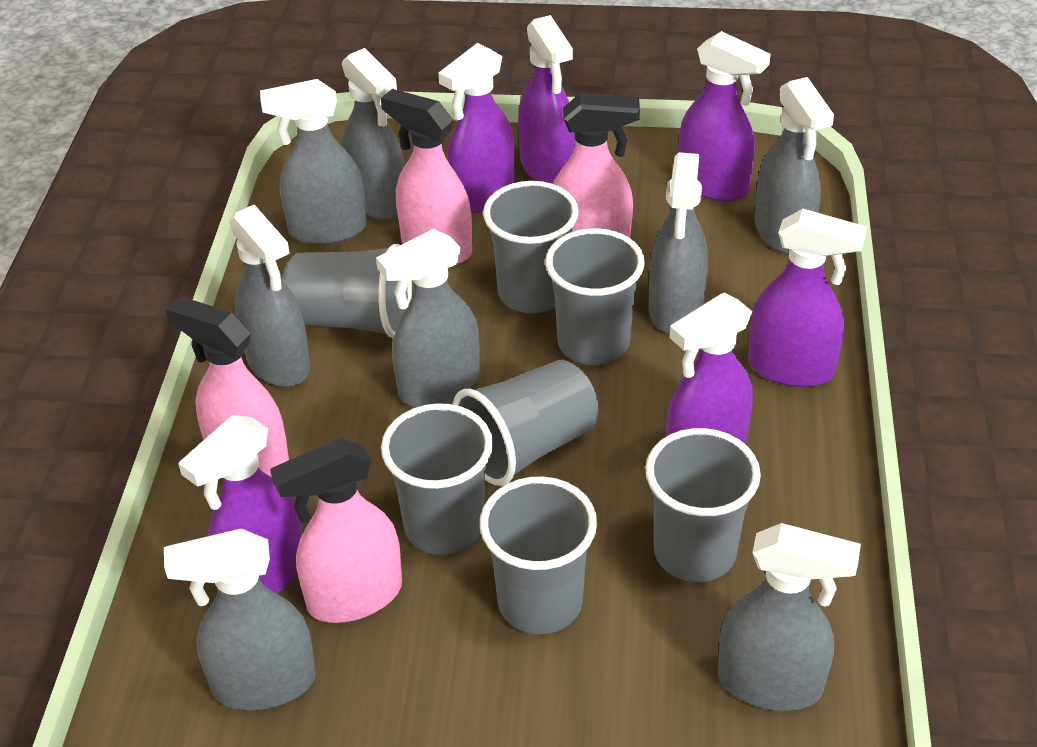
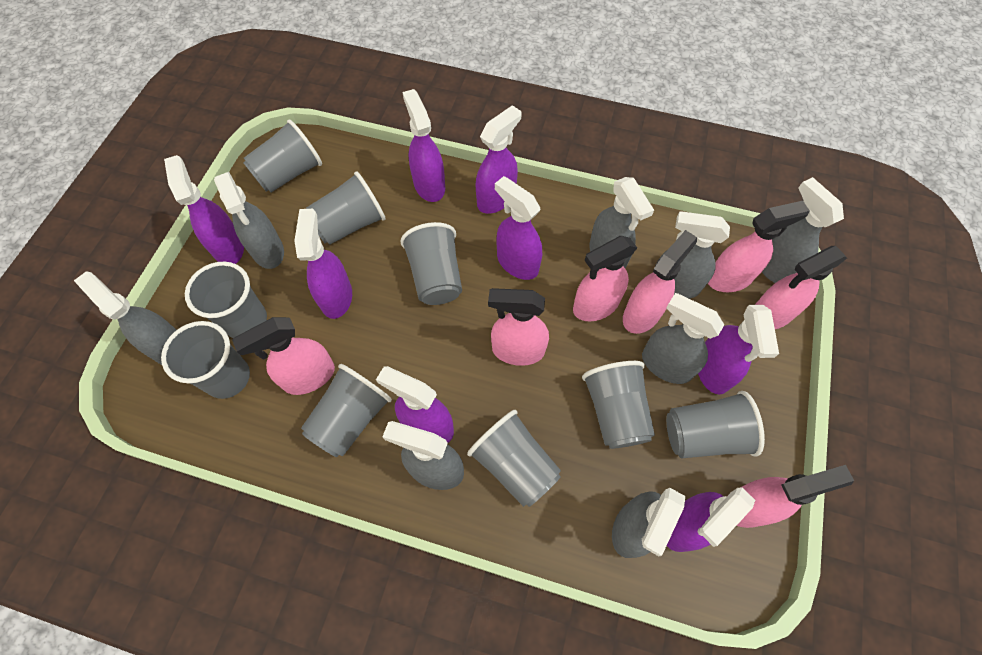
grey cup: 7 -> 9
pink spray bottle: 4 -> 7
purple spray bottle: 6 -> 8

